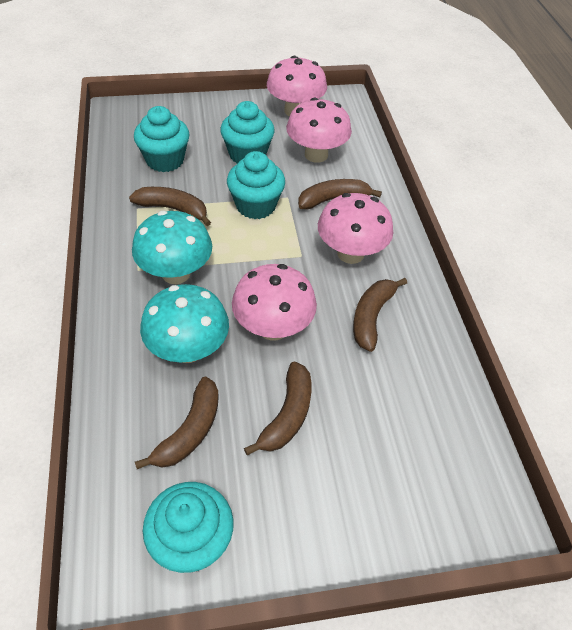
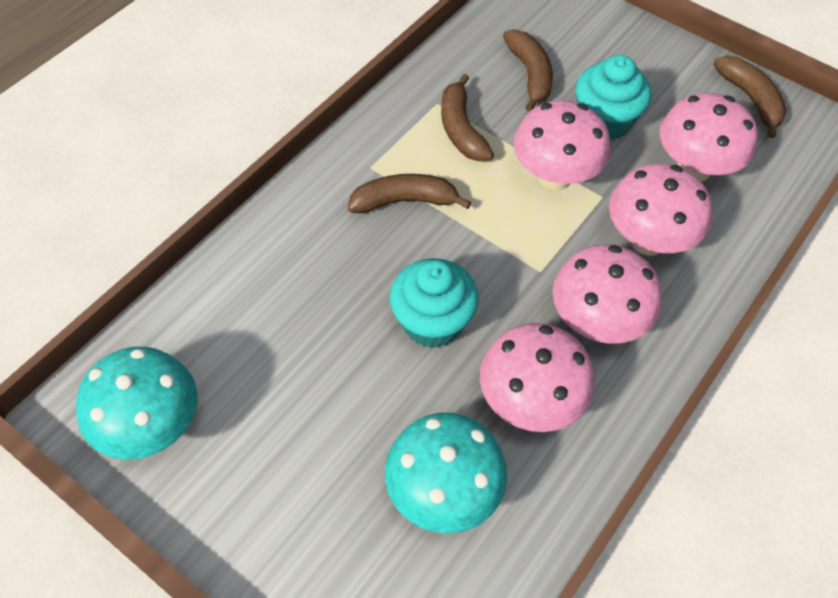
brown banana: 5 -> 4
pink mushroom: 4 -> 5
turquoise cupcake: 4 -> 2

